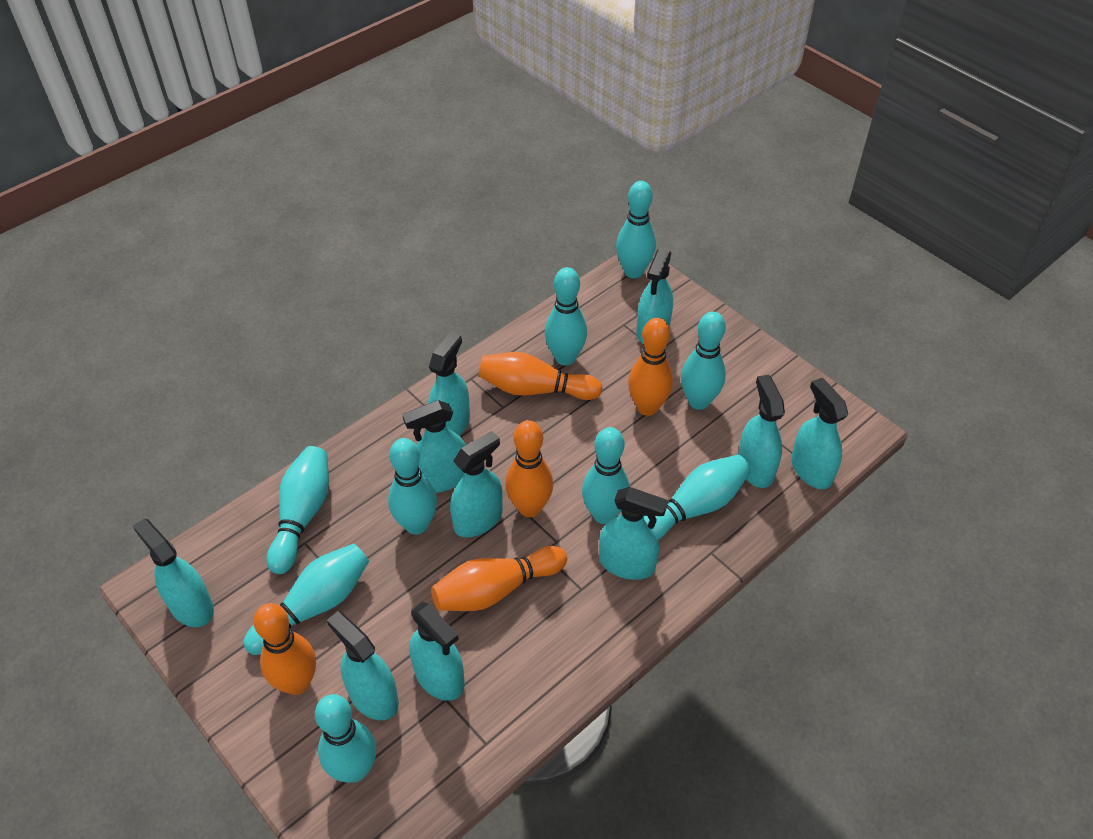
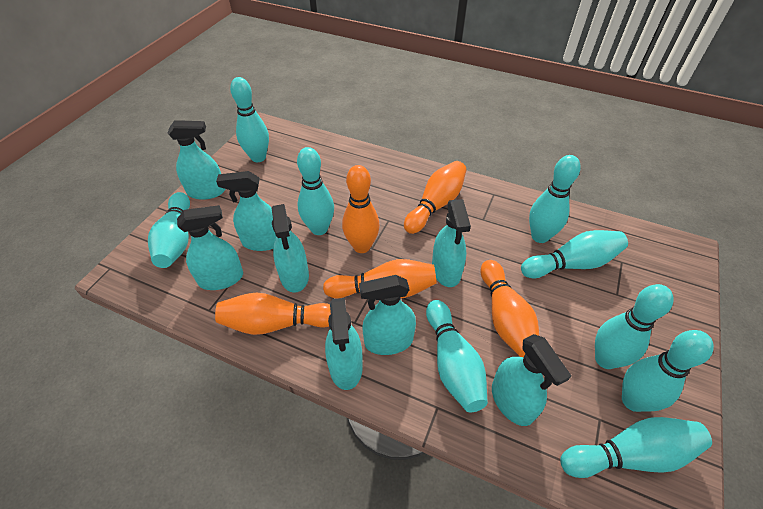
turquoise spray bottle: 10 -> 8

